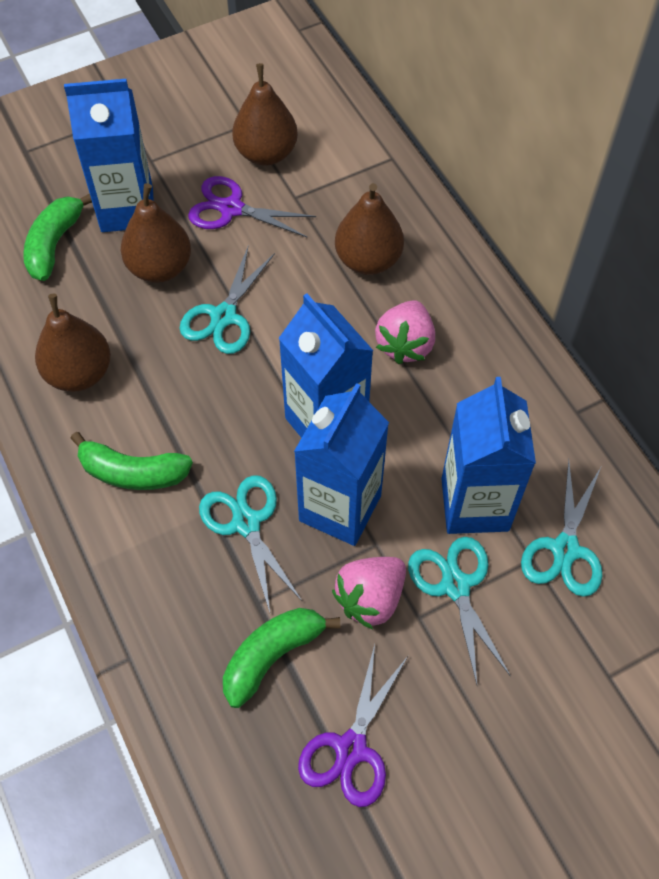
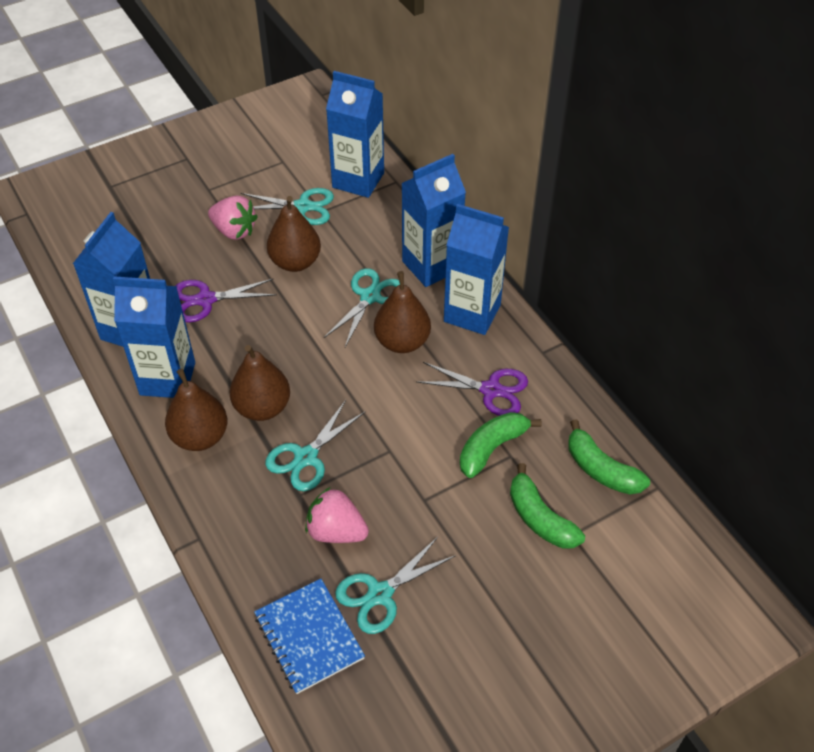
blue carton: 4 -> 5
blue notebook: 0 -> 1

